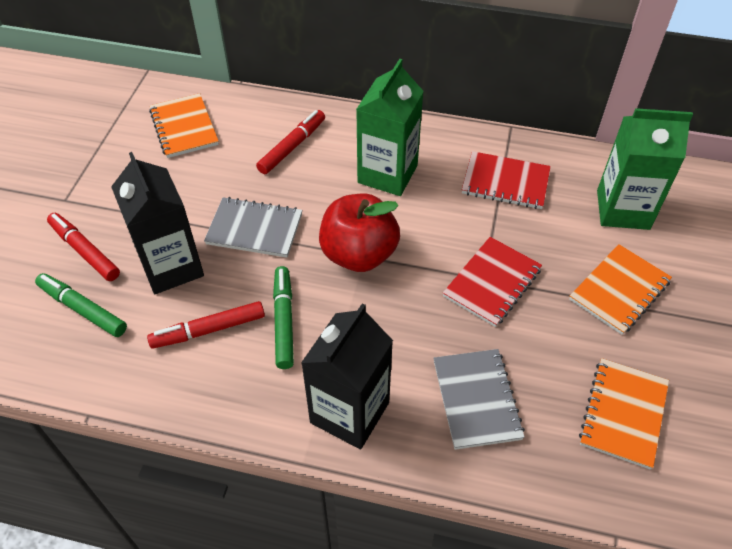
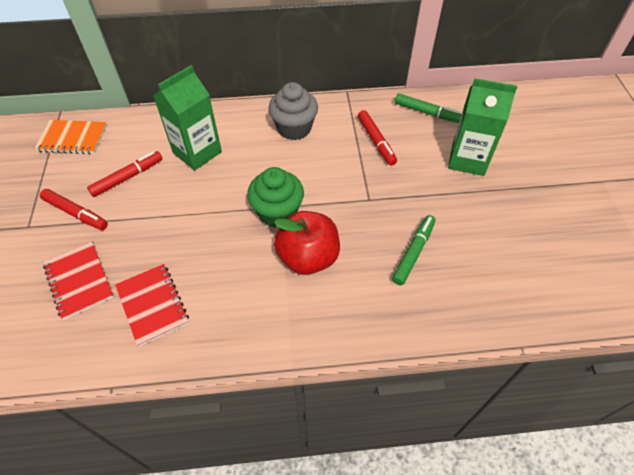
black carton: 2 -> 0
green cupcake: 0 -> 1
grey cupcake: 0 -> 1
grey notebook: 2 -> 0
orange notebook: 3 -> 1

